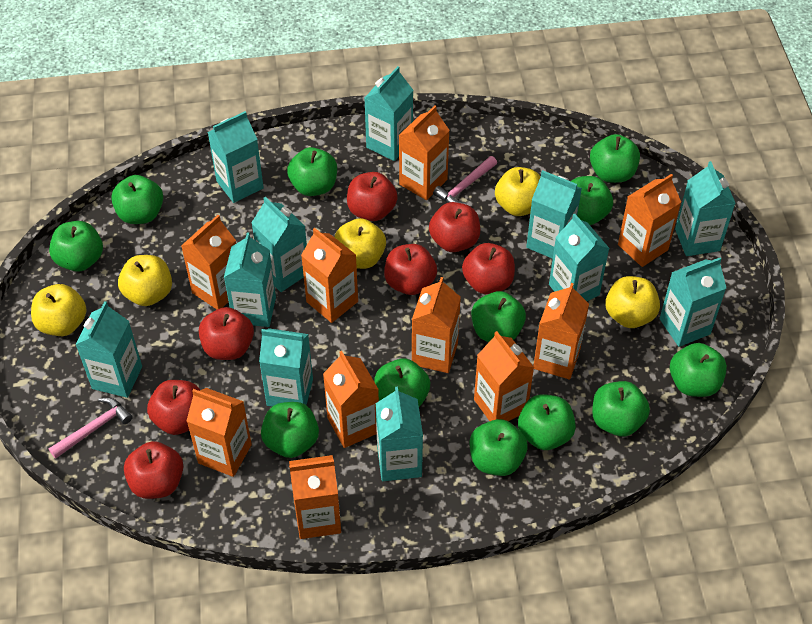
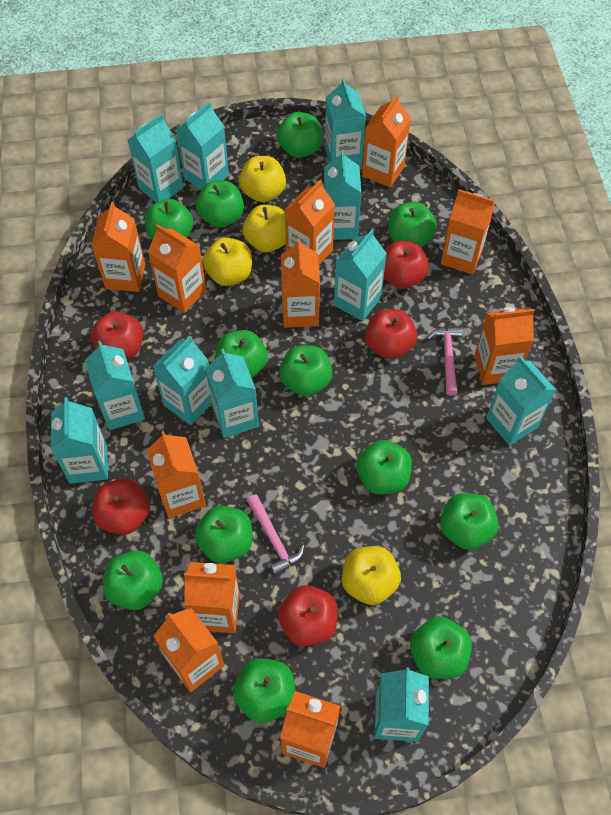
orange carton: 10 -> 11
red apple: 7 -> 5
yellow apple: 5 -> 4

